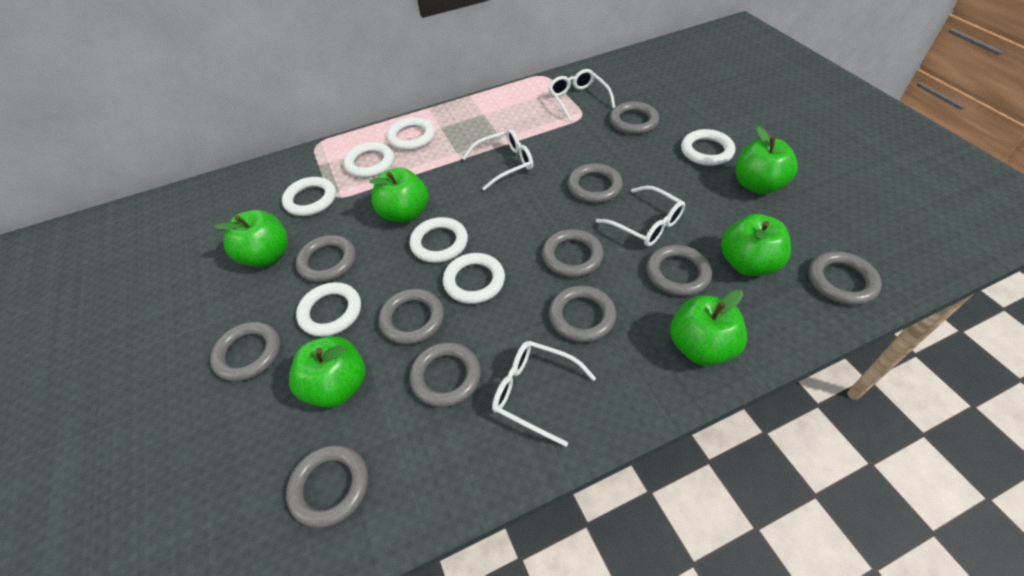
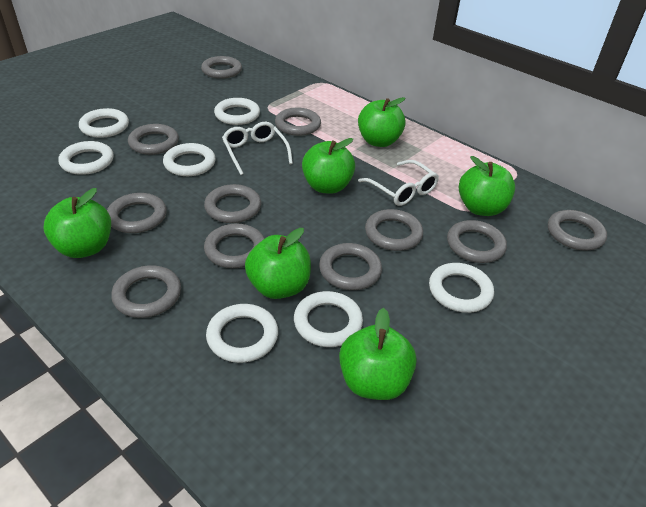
white glasses: 4 -> 2

